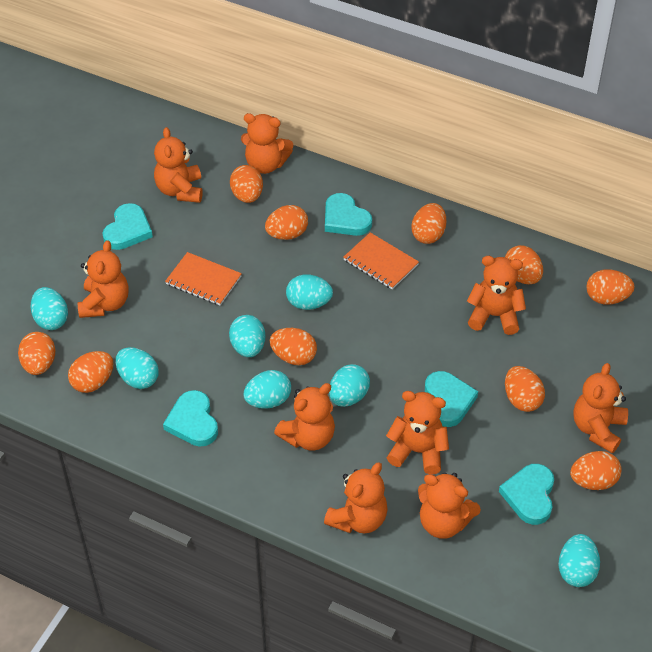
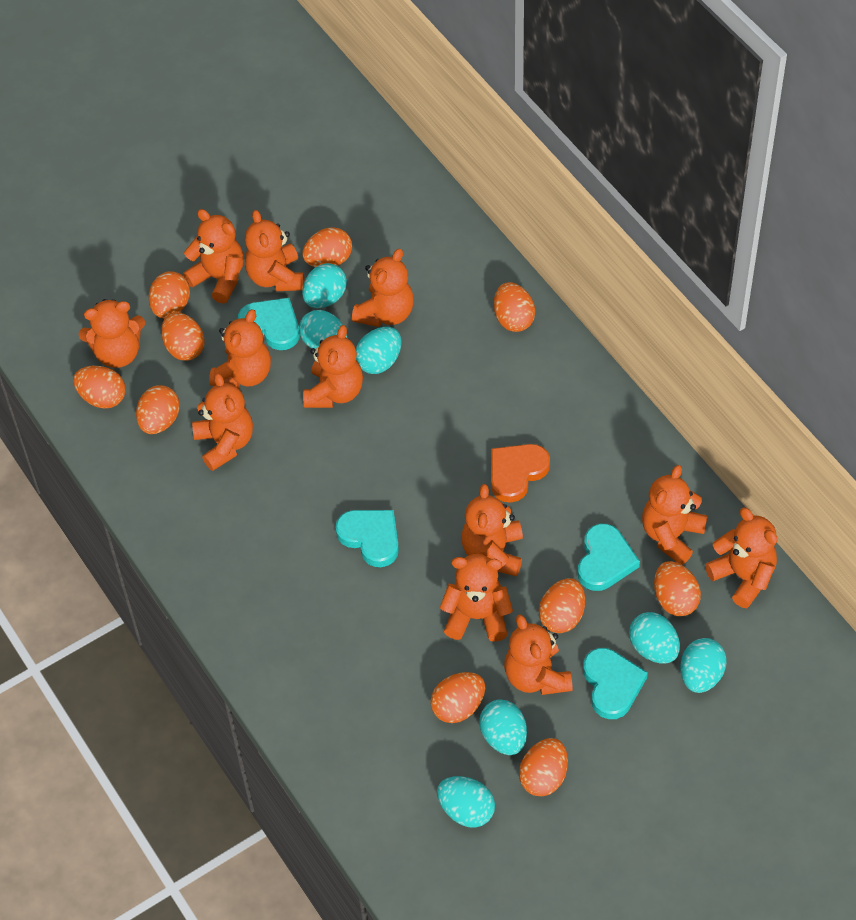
orange heart: 0 -> 1
orange notebook: 2 -> 0
orange teddy bear: 9 -> 12
turquoise heart: 5 -> 4

